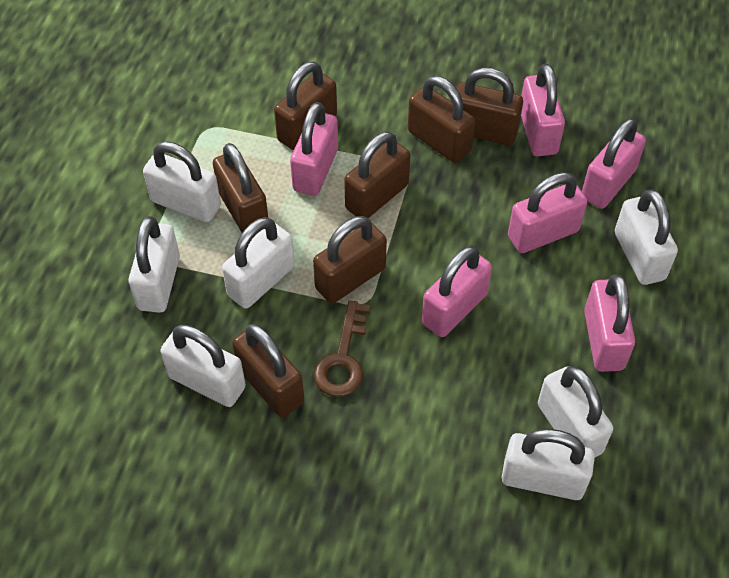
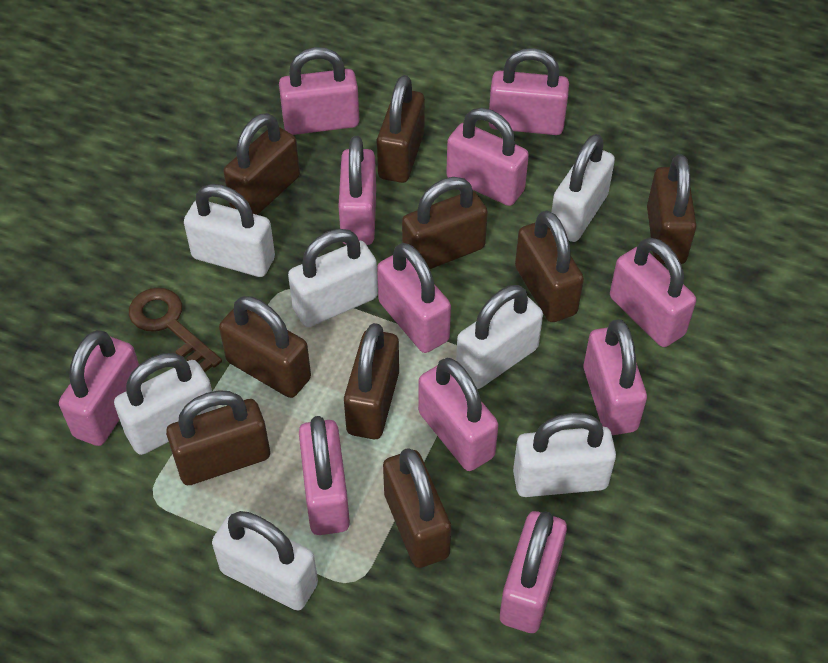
brown padlock: 7 -> 9
pink padlock: 6 -> 11

